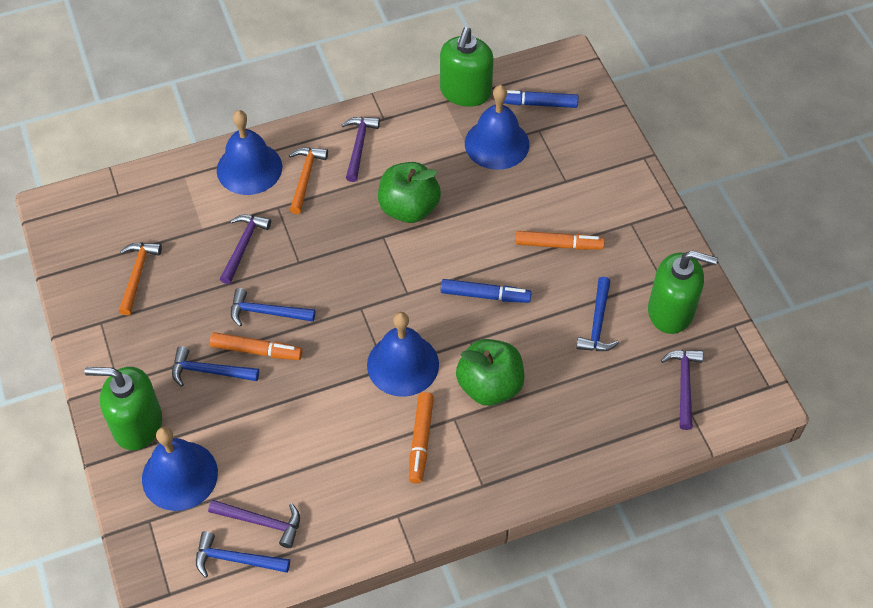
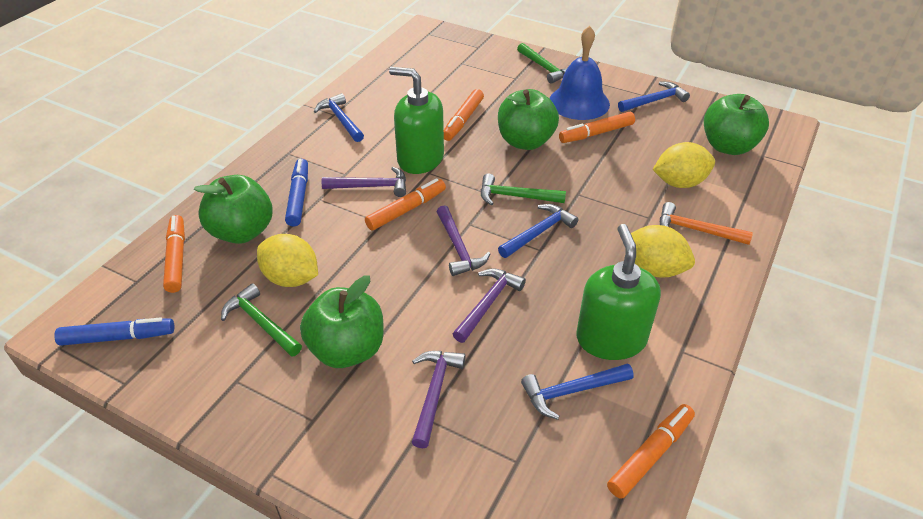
blue bell: 4 -> 1
green apple: 2 -> 4
green hammer: 0 -> 3
green soap dispenser: 3 -> 2
orange hammer: 2 -> 1
orange marker: 3 -> 5
yellow lemon: 0 -> 3

